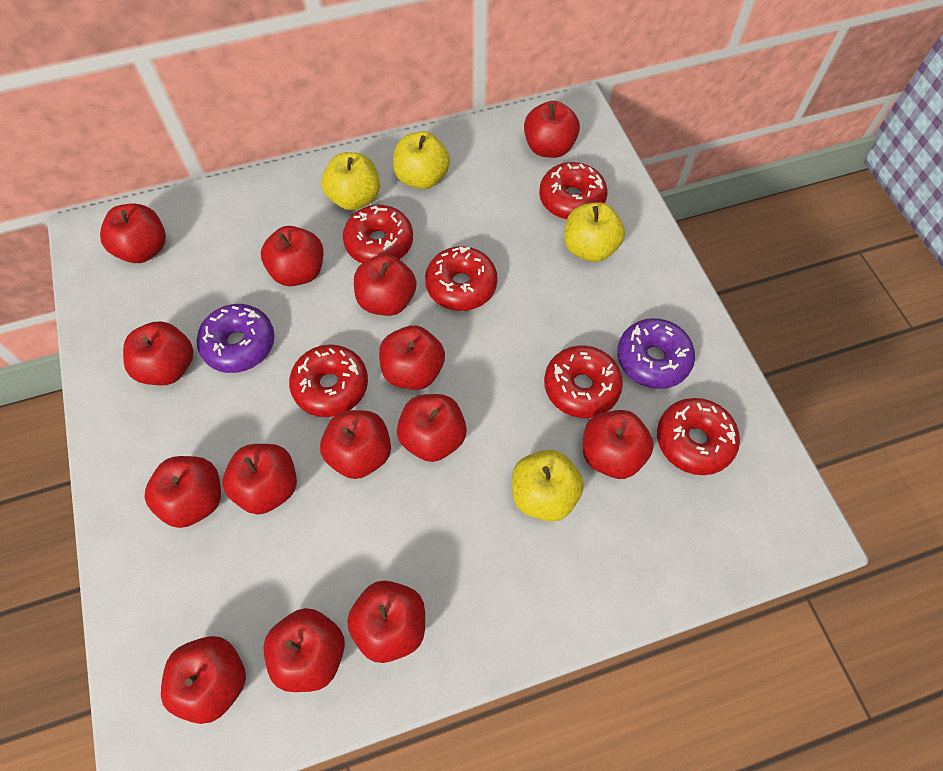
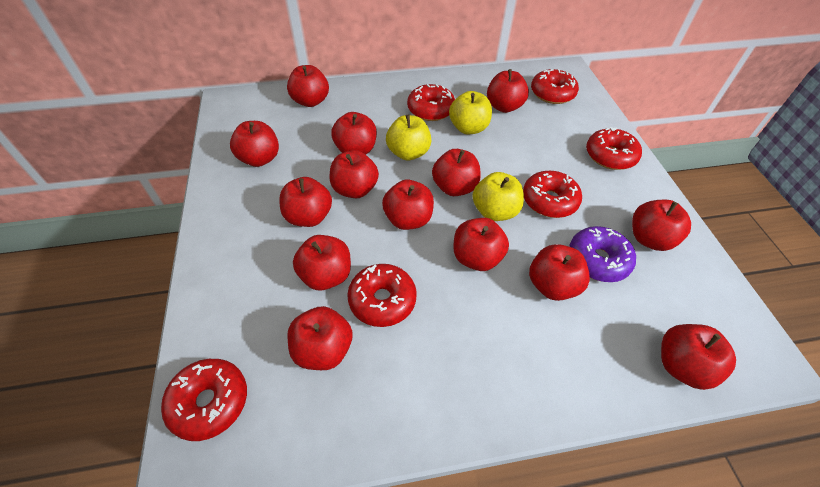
purple donut: 2 -> 1
yellow apple: 4 -> 3

